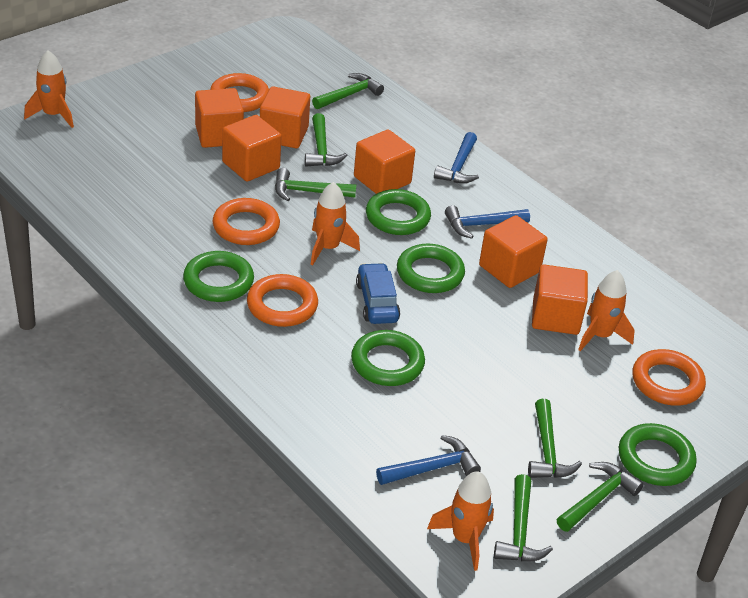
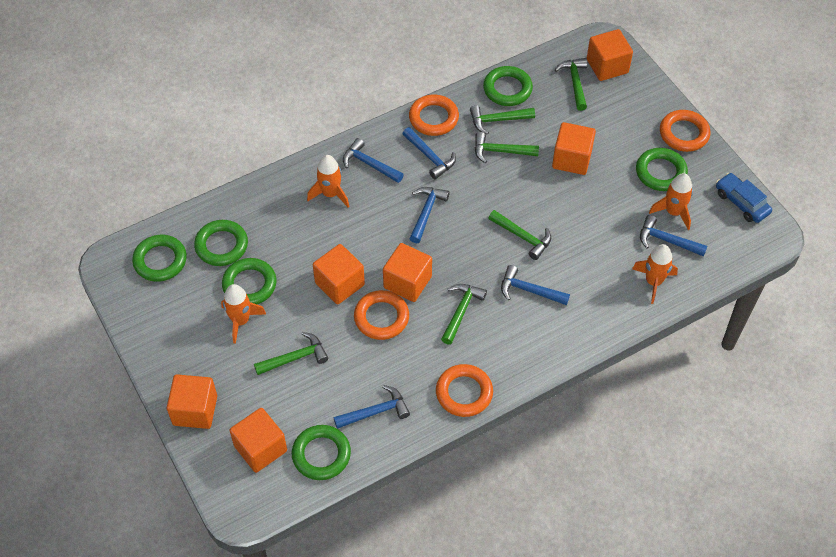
blue hammer: 3 -> 6
green ring: 5 -> 6

